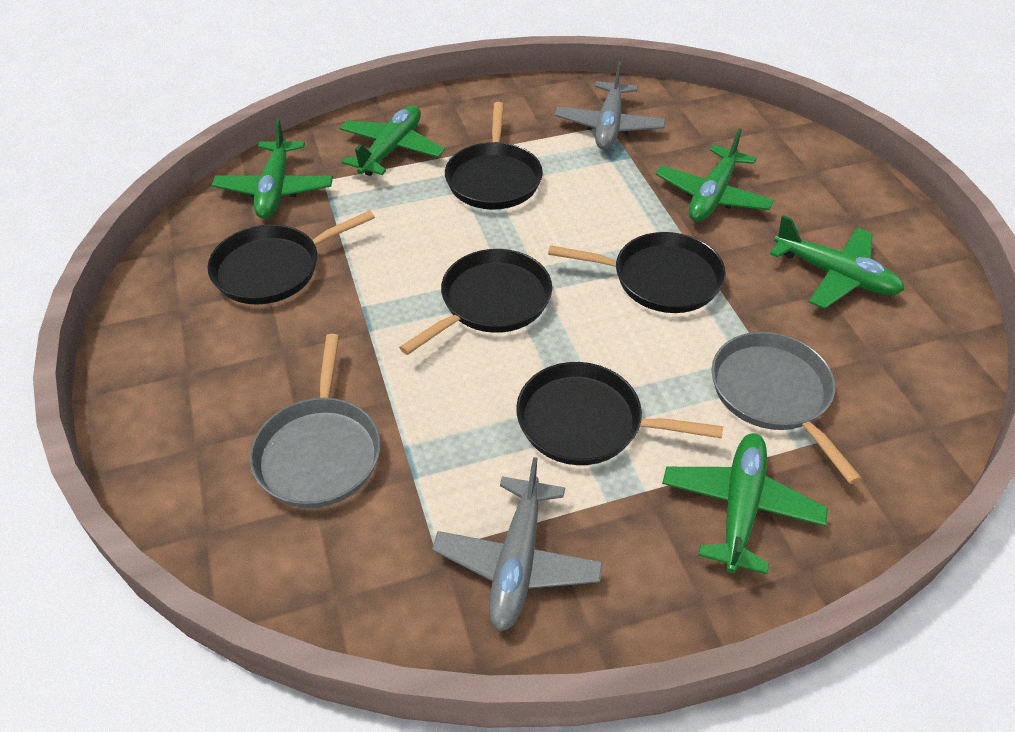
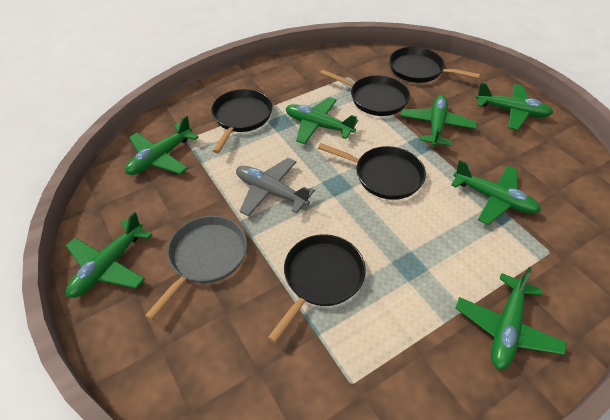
green plane: 5 -> 7
grey pan: 2 -> 1
grey plane: 2 -> 1

